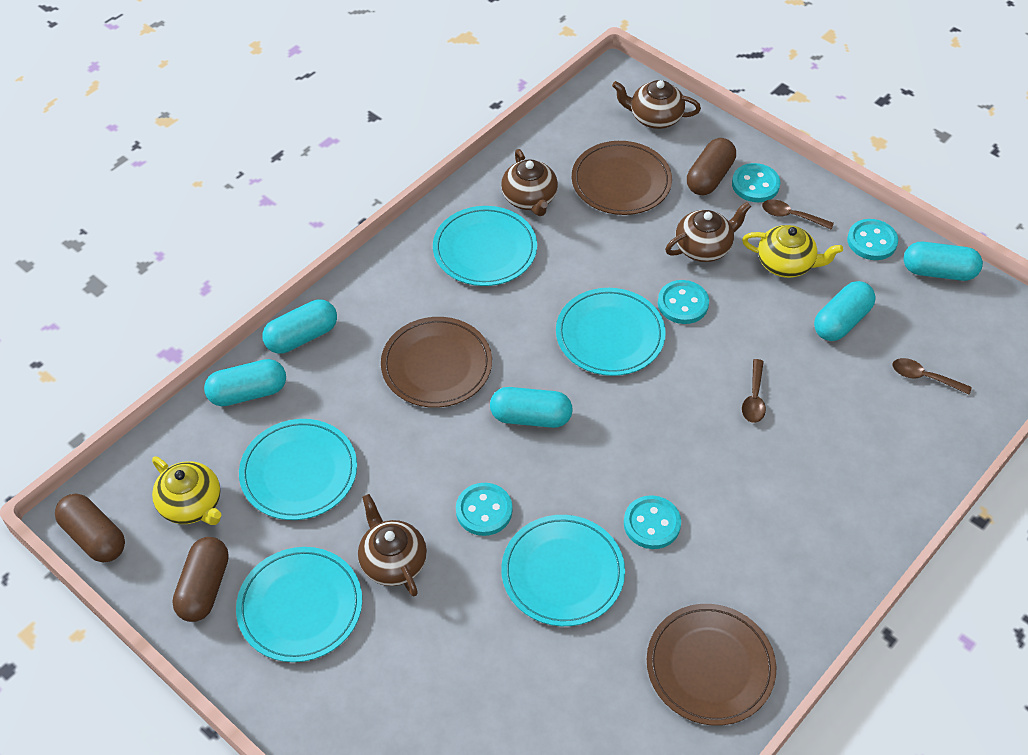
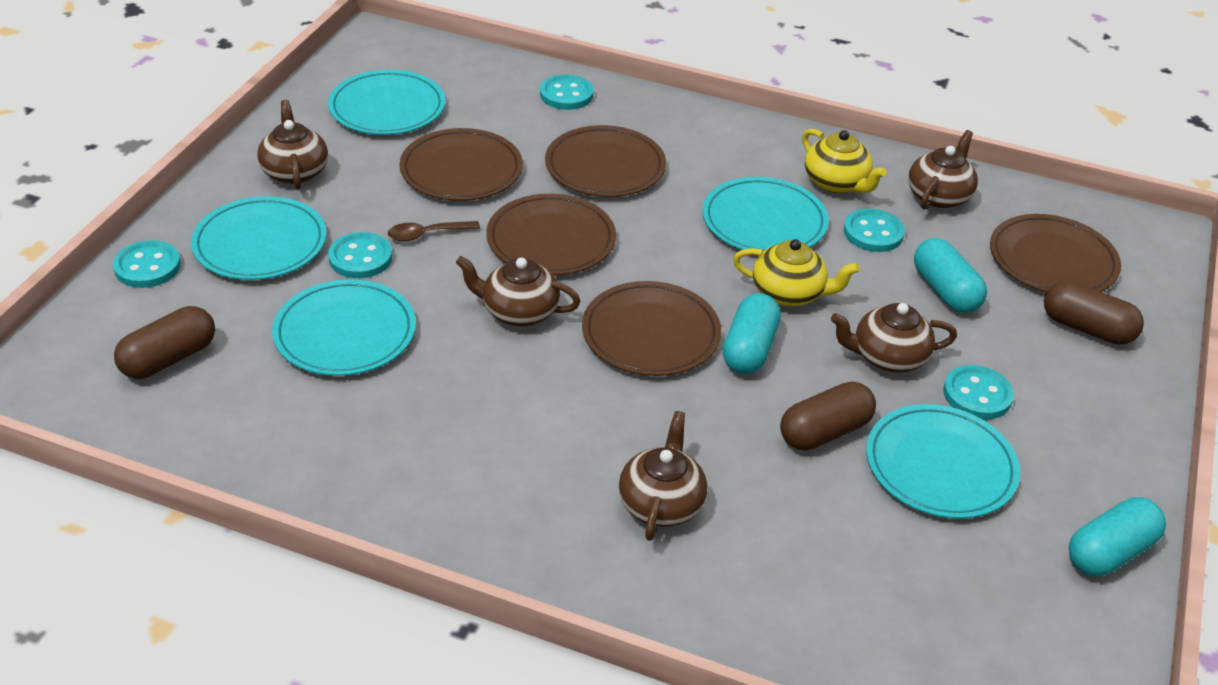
brown plate: 3 -> 5
brown spoon: 3 -> 1
brown teapot: 4 -> 5
turquoise capsule: 5 -> 3

